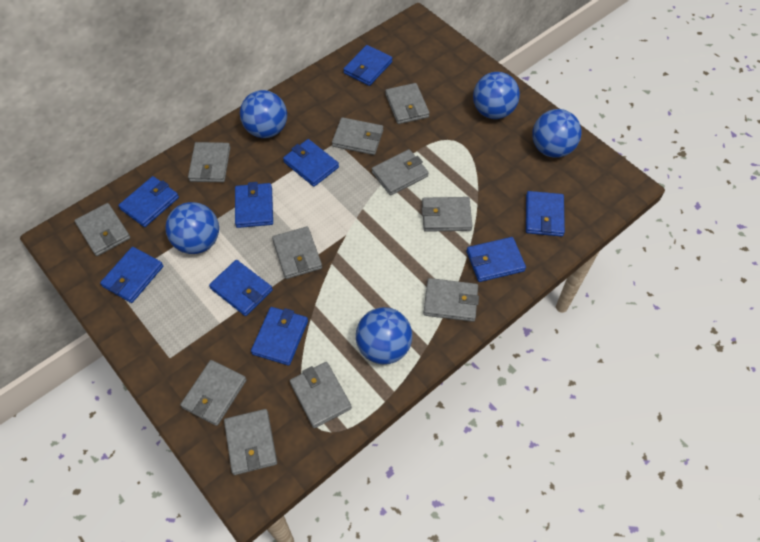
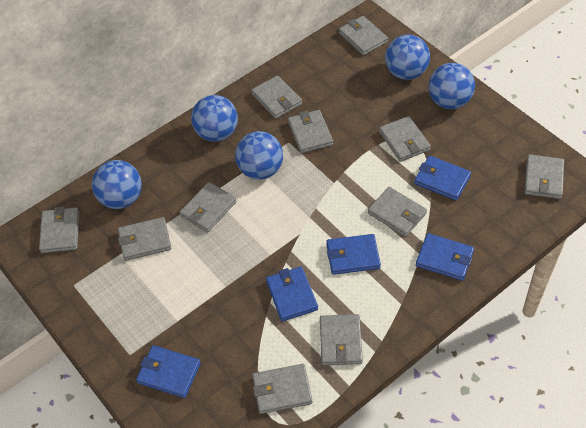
blue wallet: 9 -> 5

